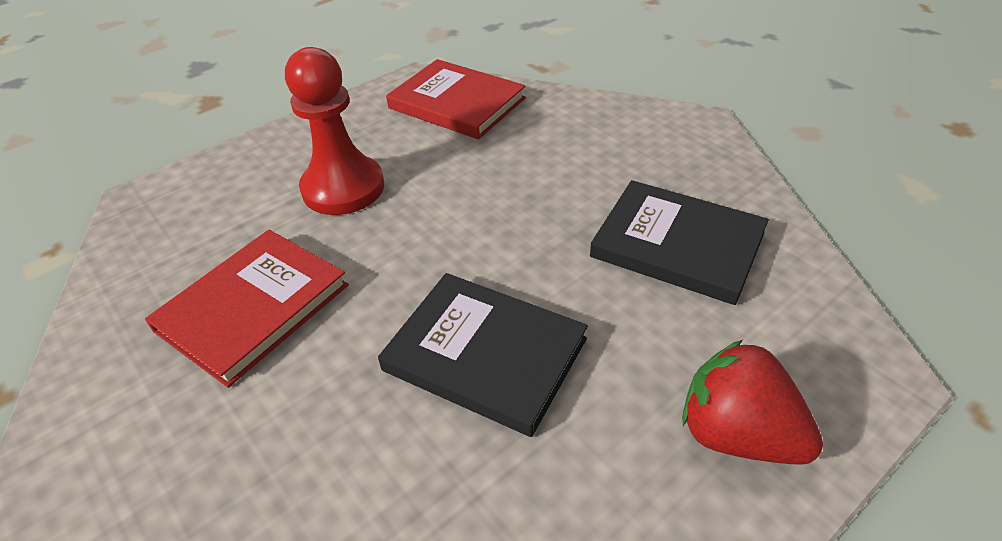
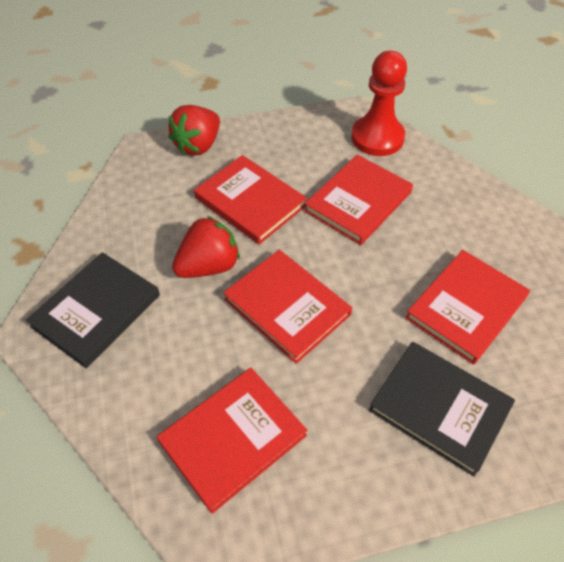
red book: 2 -> 5
red strawberry: 1 -> 2

